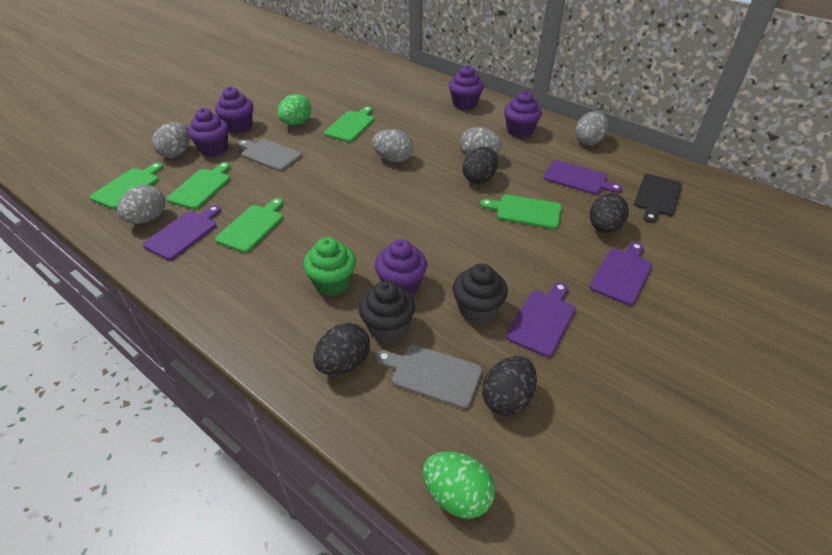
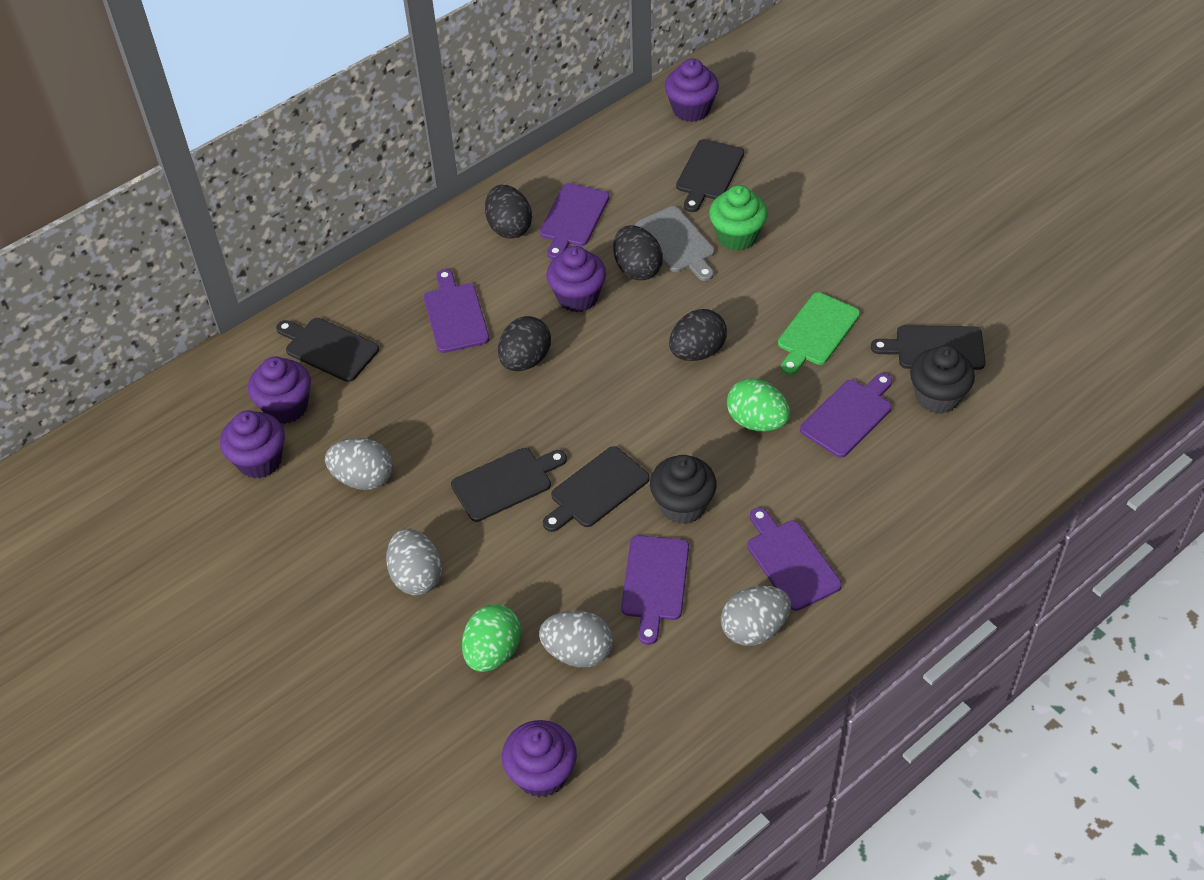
black cutting board: 1 -> 5
green cutting board: 5 -> 1
grey cutting board: 2 -> 1
grey egg: 5 -> 4
purple cutting board: 4 -> 5

